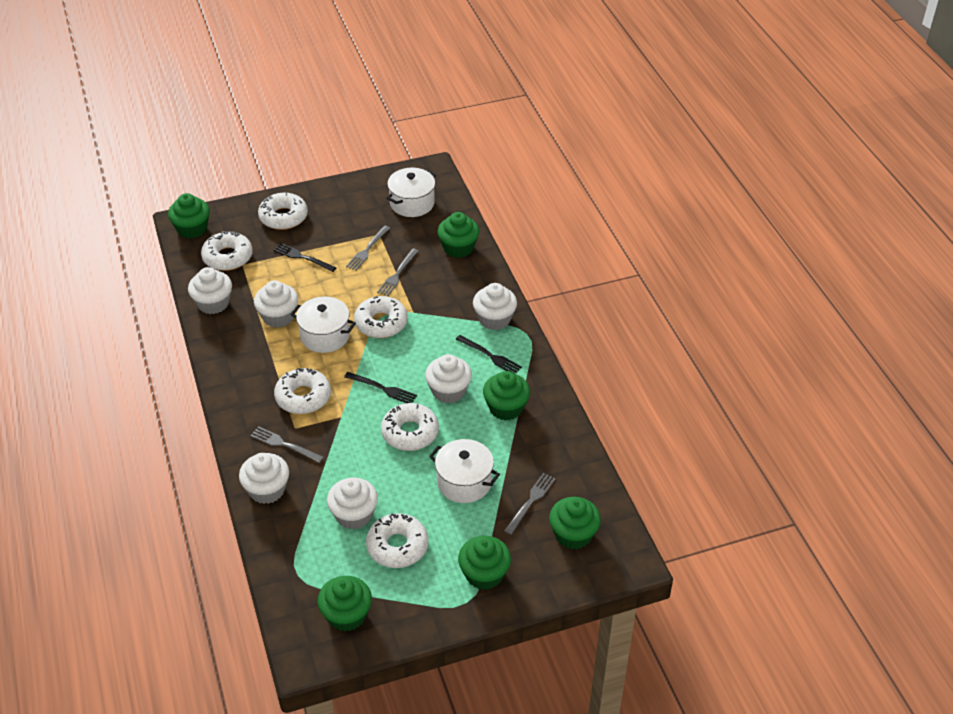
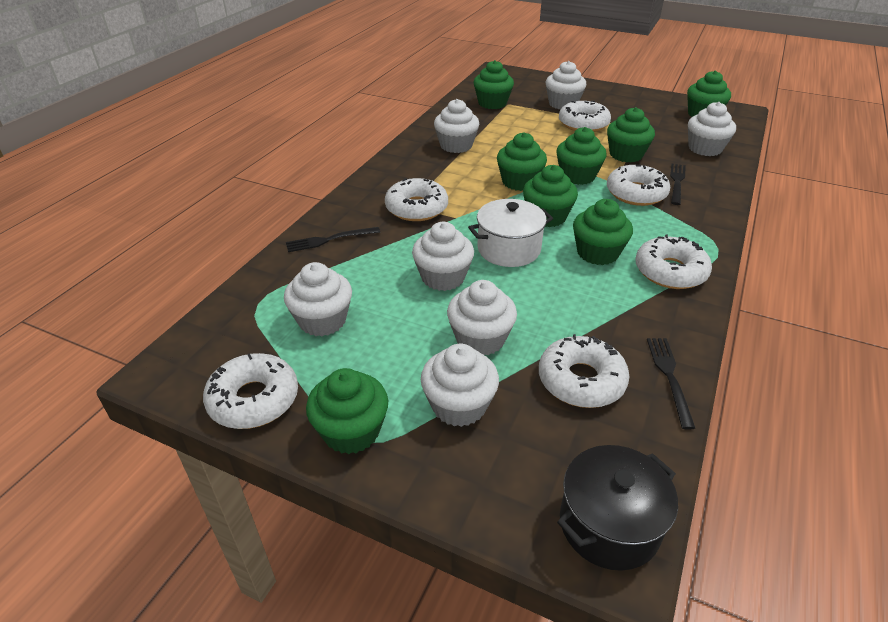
black pot: 0 -> 1
green cupcake: 6 -> 8
grey fork: 4 -> 0
white cupcake: 6 -> 7
white pot: 3 -> 1

